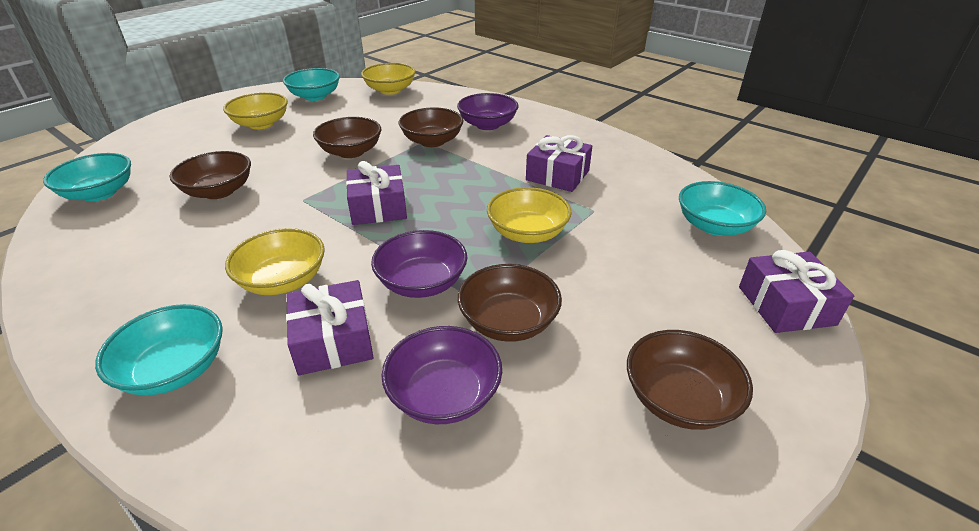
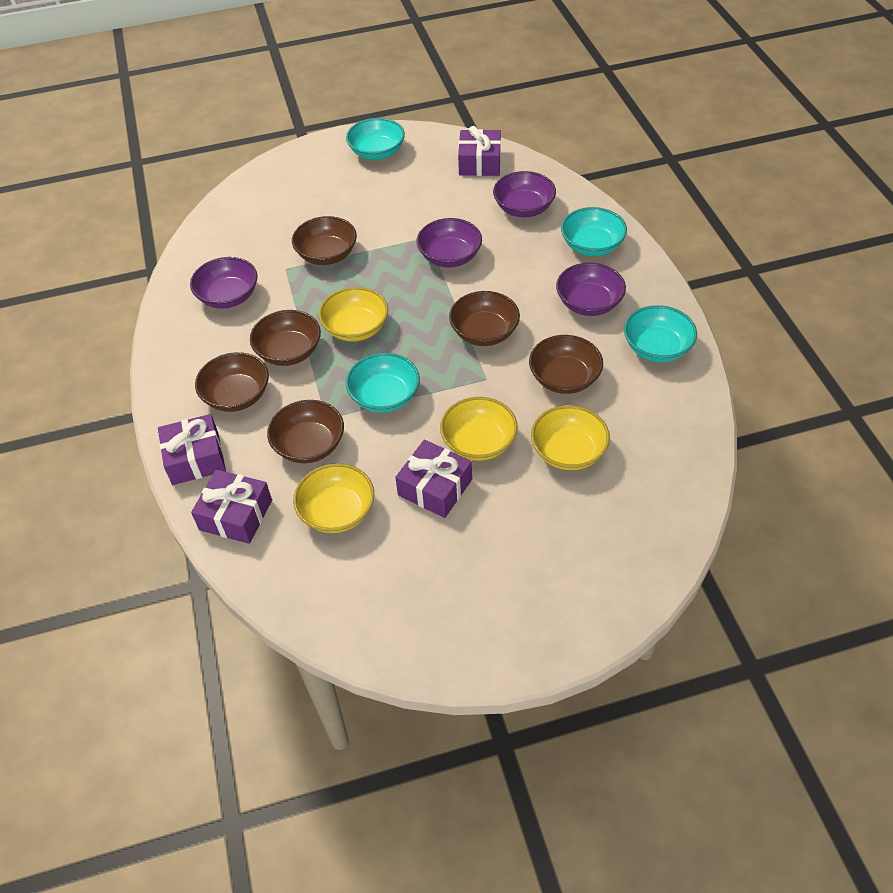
brown bowl: 5 -> 6
purple bowl: 3 -> 4

